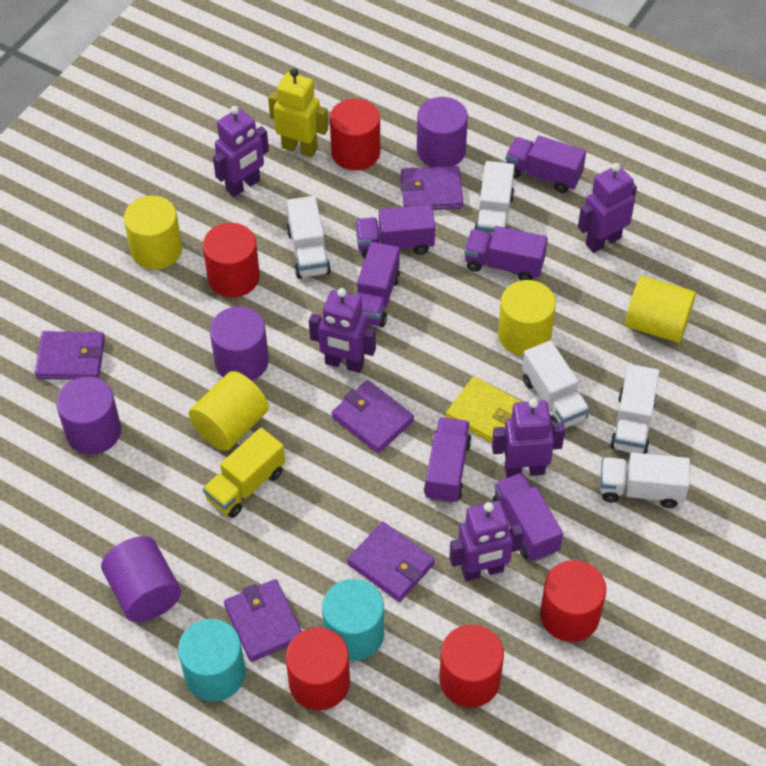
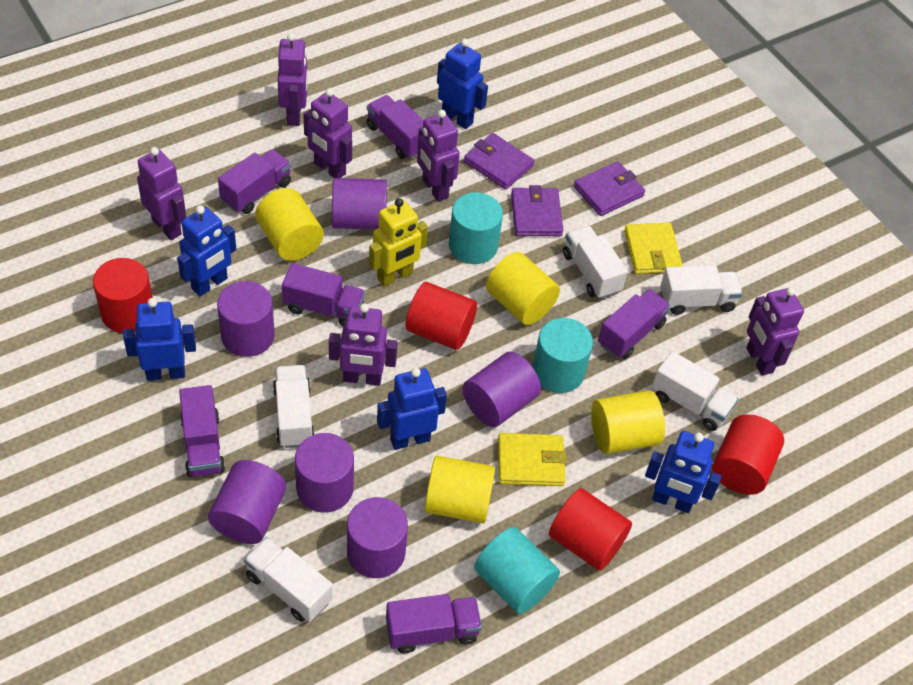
blue robot: 0 -> 5
purple cylinder: 4 -> 6
purple robot: 5 -> 6
purple wallet: 5 -> 3
red cylinder: 5 -> 4
turquoise cylinder: 2 -> 3
yellow truck: 1 -> 0
yellow wallet: 1 -> 2

